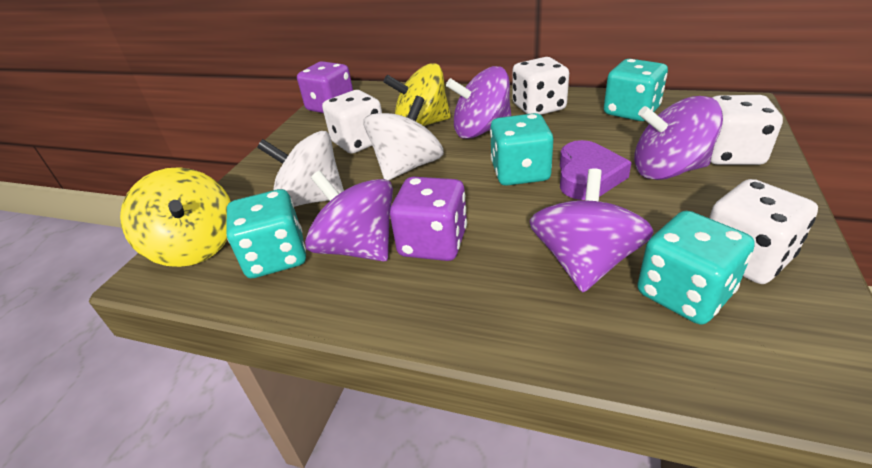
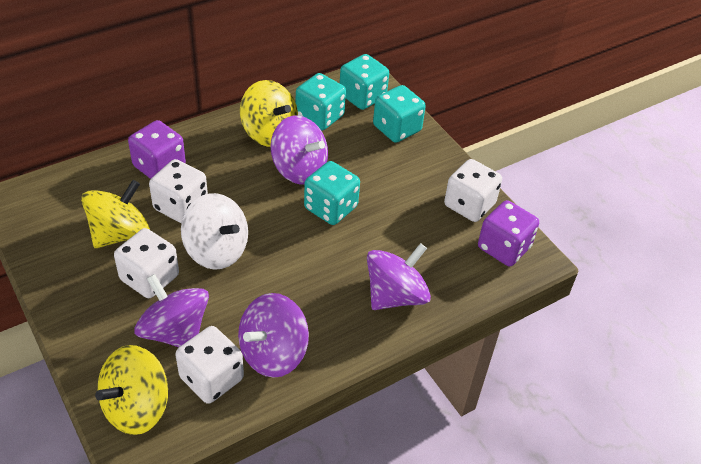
purple heart: 1 -> 0
white spinning top: 2 -> 1
yellow spinning top: 2 -> 3

